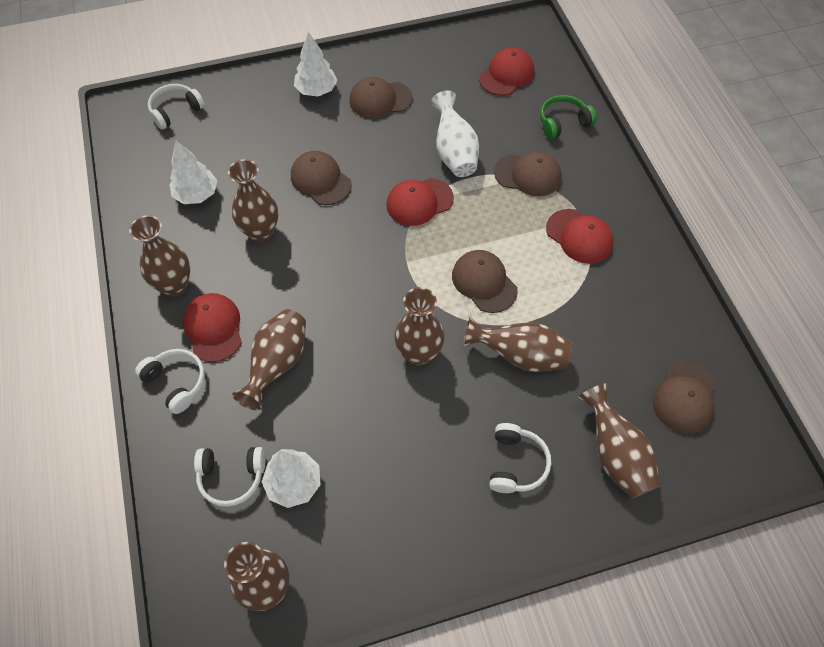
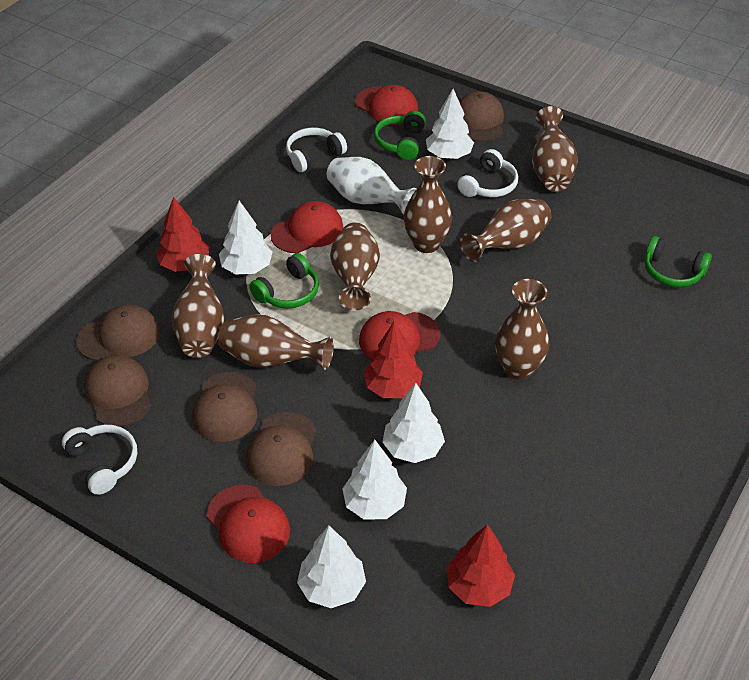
green headphones: 1 -> 3
red tree: 0 -> 3
white headphones: 4 -> 3
white tree: 3 -> 5

